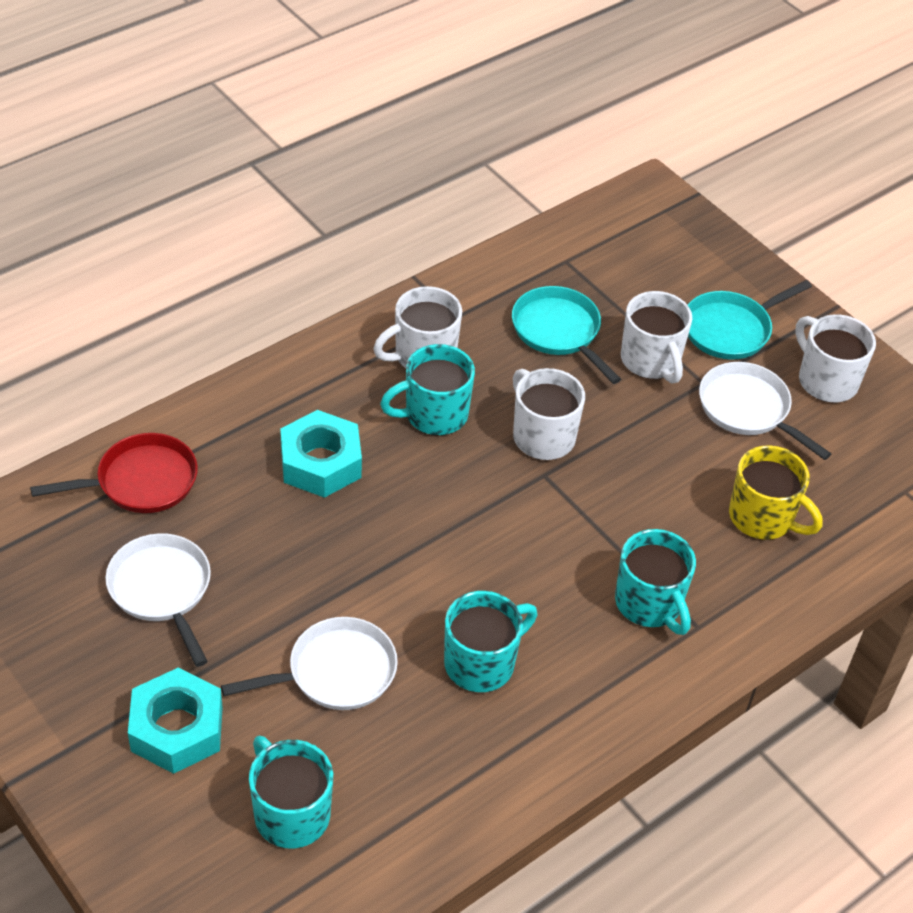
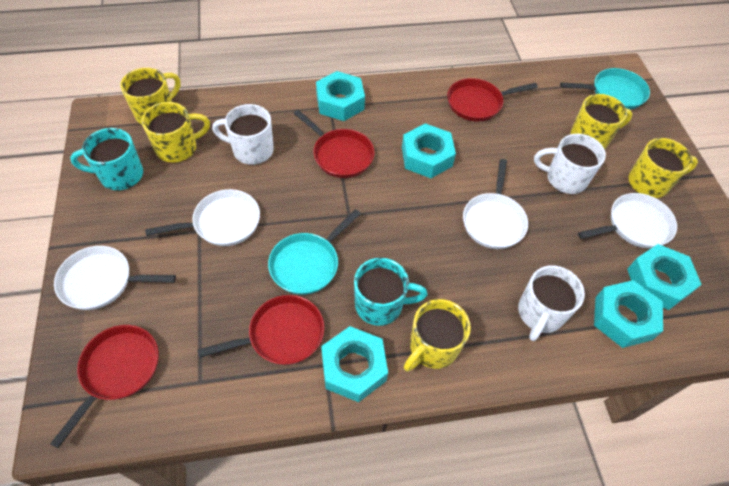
red pan: 1 -> 4
turquoise mug: 4 -> 2
turquoise nut: 2 -> 5
white mug: 4 -> 3
white pan: 3 -> 4
yellow mug: 1 -> 5

